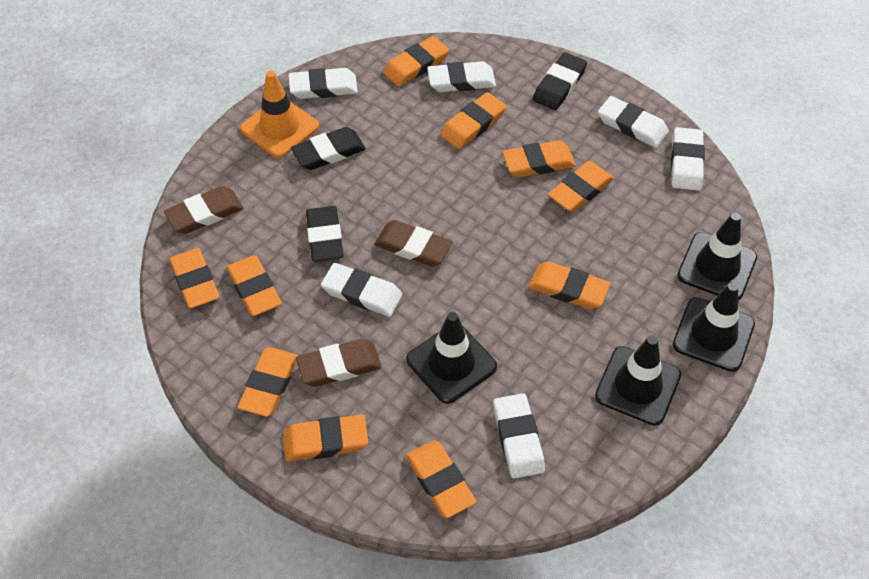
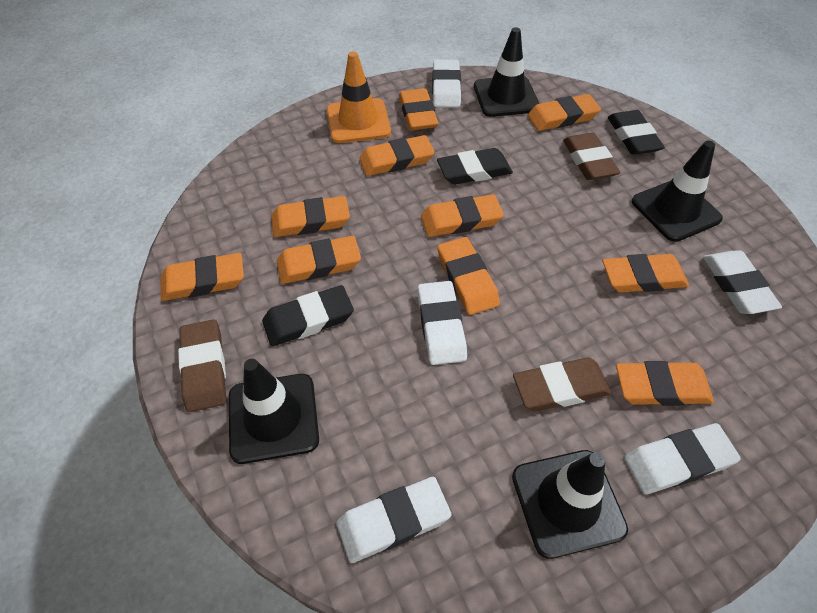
white eraser: 6 -> 5

